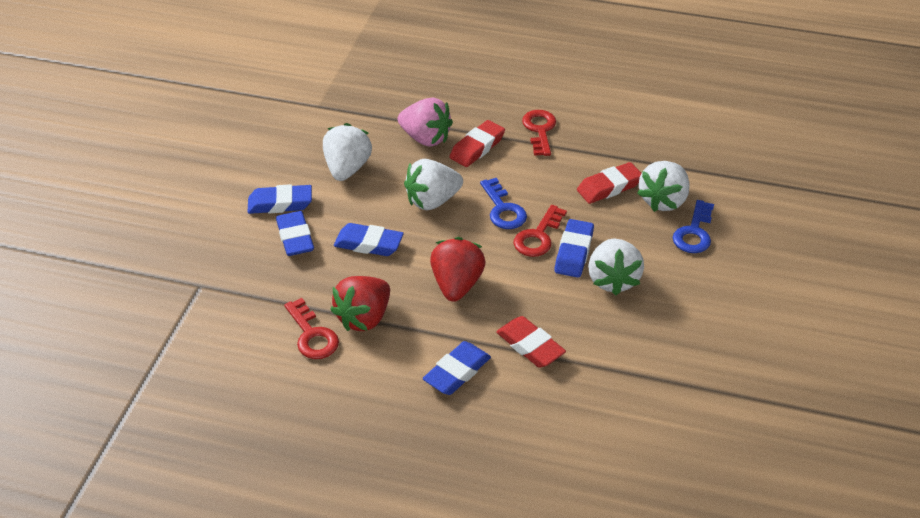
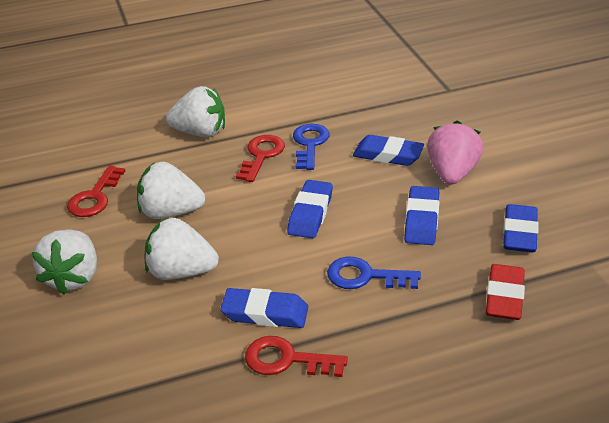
red eraser: 3 -> 1
red strawberry: 2 -> 0

